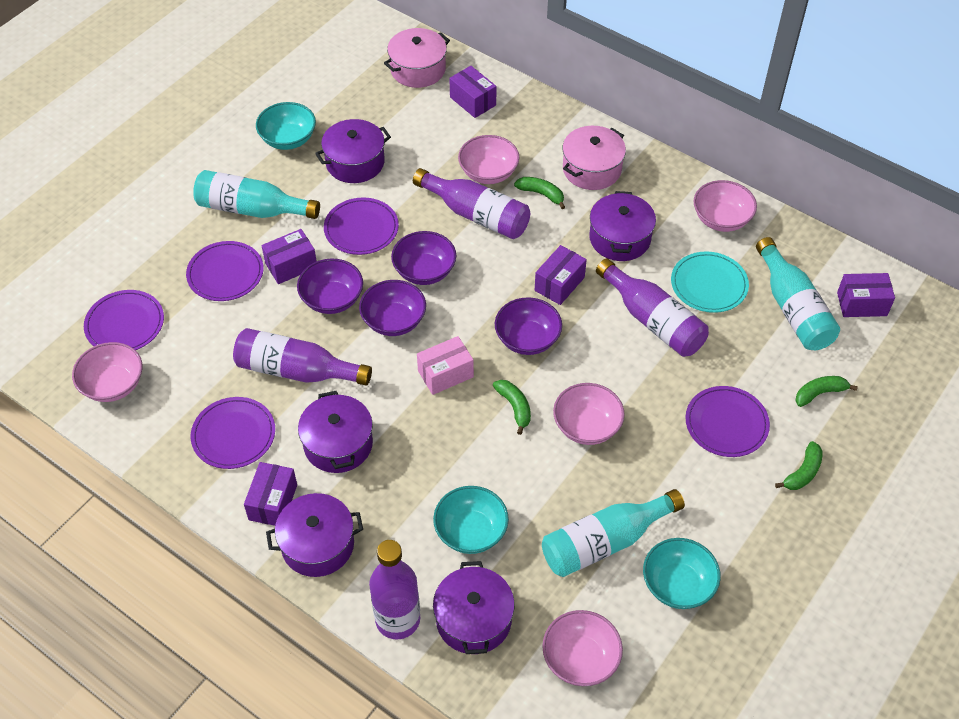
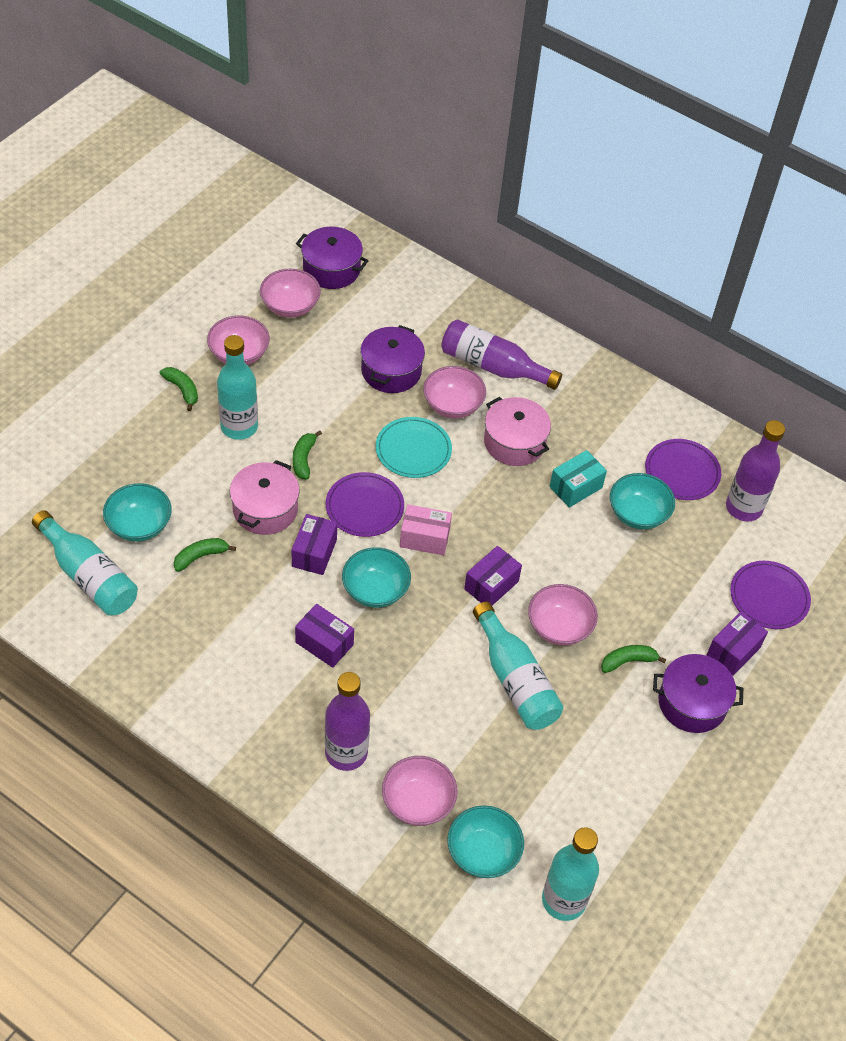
purple bottle: 4 -> 3
purple bowl: 4 -> 0
purple box: 5 -> 4
purple plate: 5 -> 3
purple pot: 5 -> 3
turquoise bottle: 3 -> 4
turquoise bowl: 3 -> 4
turquoise box: 0 -> 1

